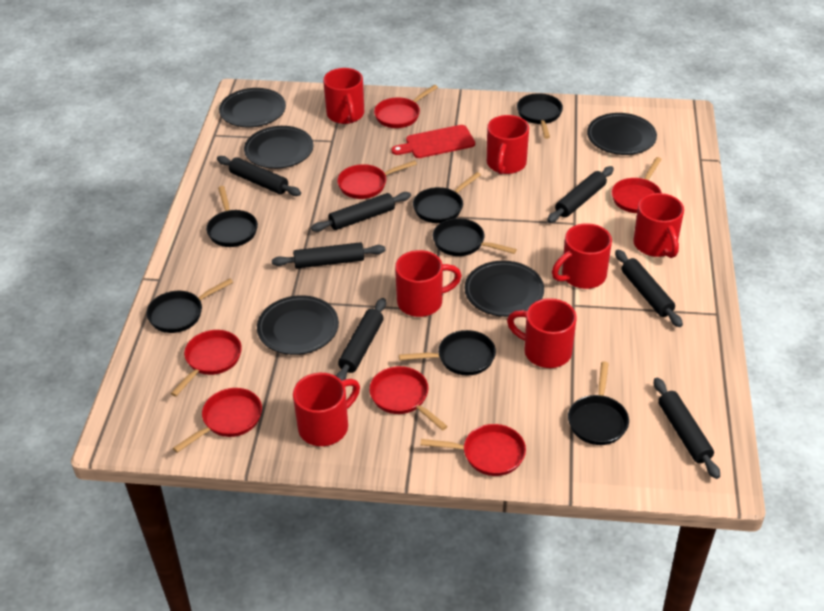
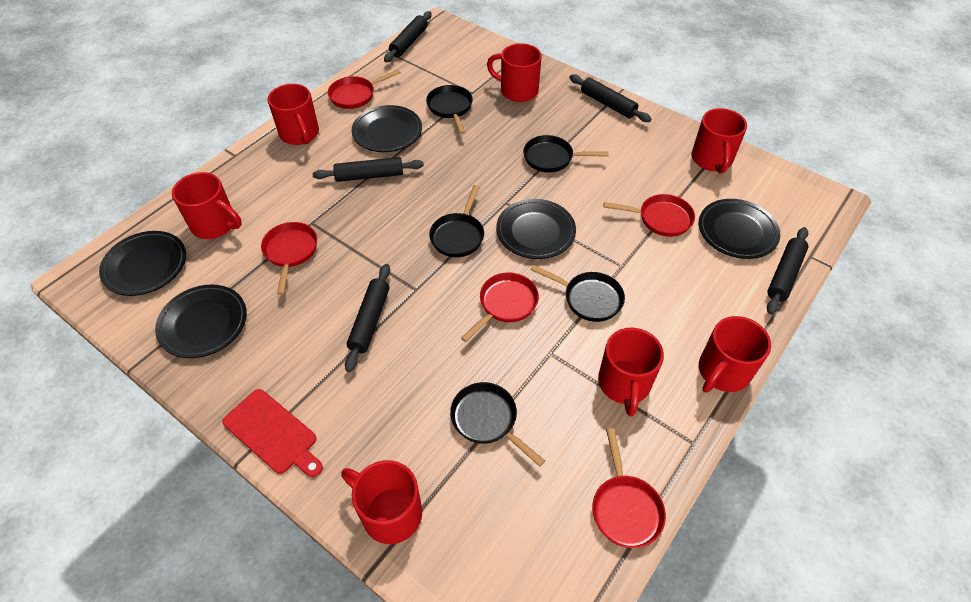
black pan: 7 -> 5
black rolling pin: 7 -> 5
red pan: 7 -> 5

